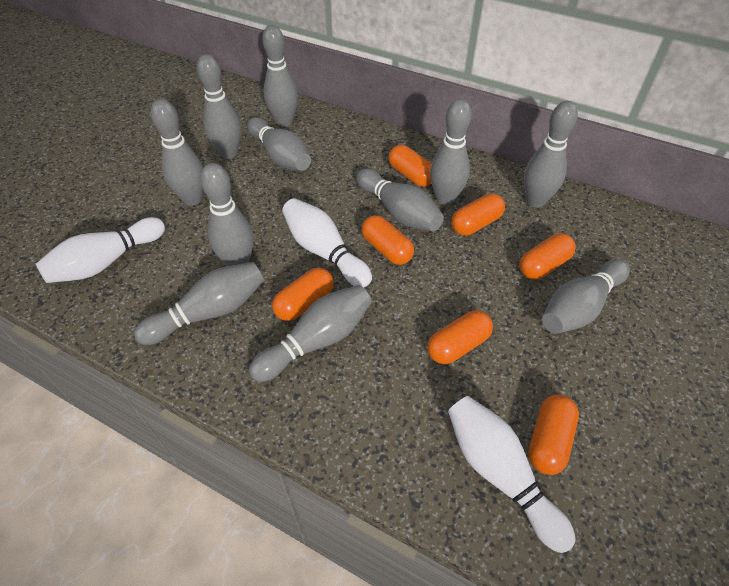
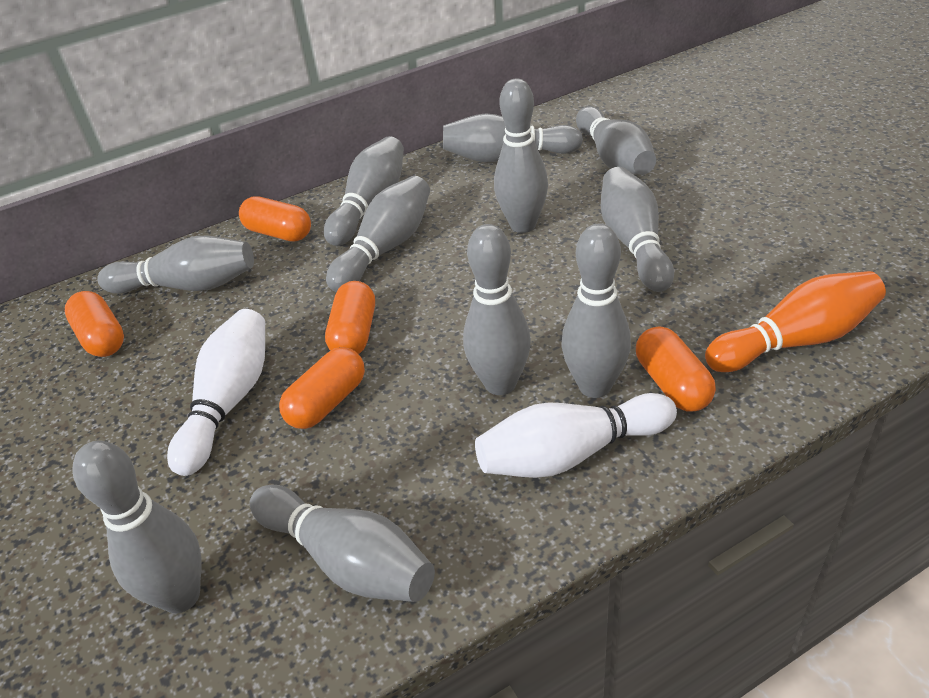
orange bowling pin: 0 -> 1
orange capsule: 7 -> 5
white bowling pin: 3 -> 2

